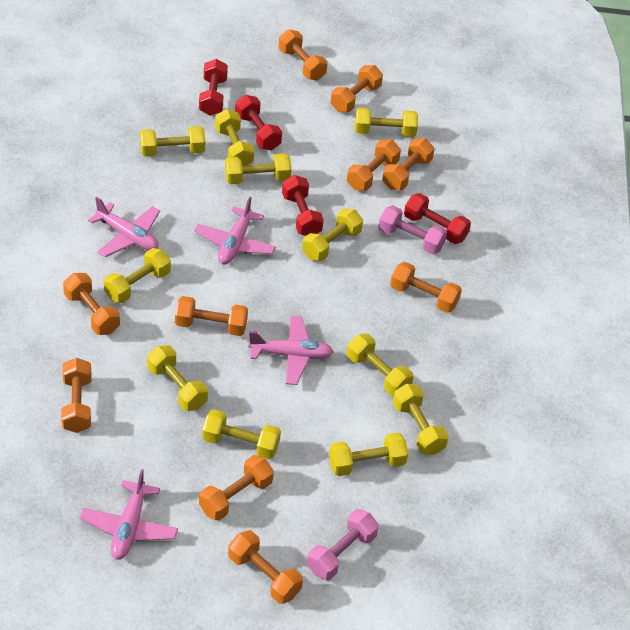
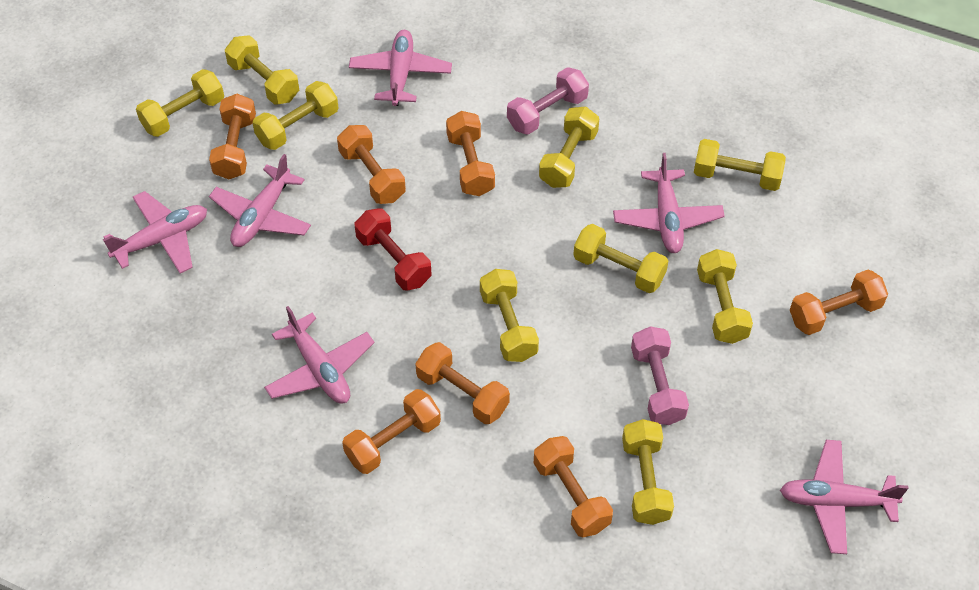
orange dumbbell: 10 -> 7
pink plane: 4 -> 6
red dumbbell: 4 -> 1
yellow dumbbell: 11 -> 9

